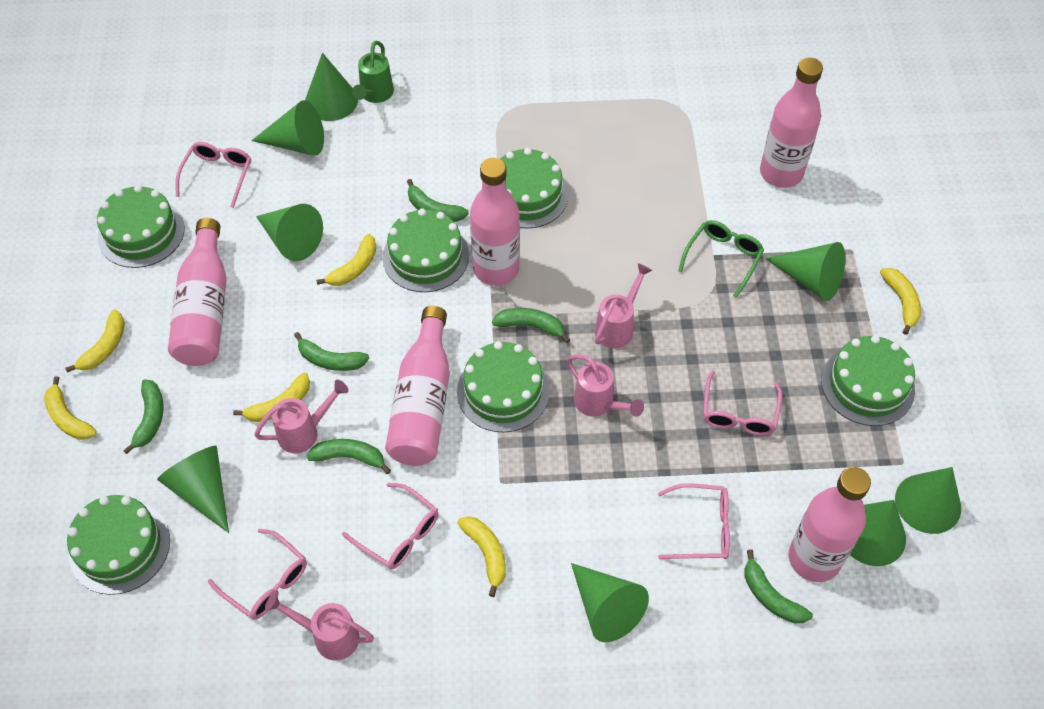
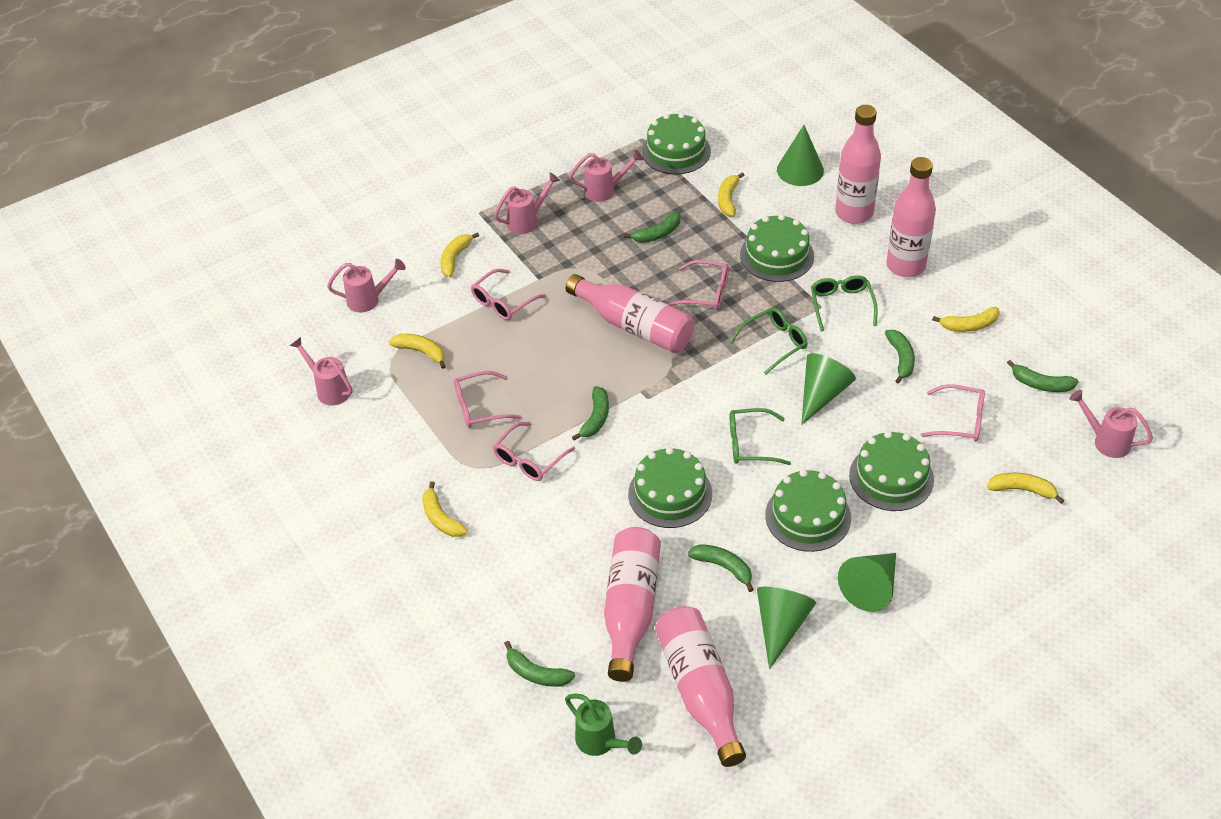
green cake: 6 -> 5
green cone: 8 -> 4
green glasses: 1 -> 3
pink watering can: 4 -> 5

